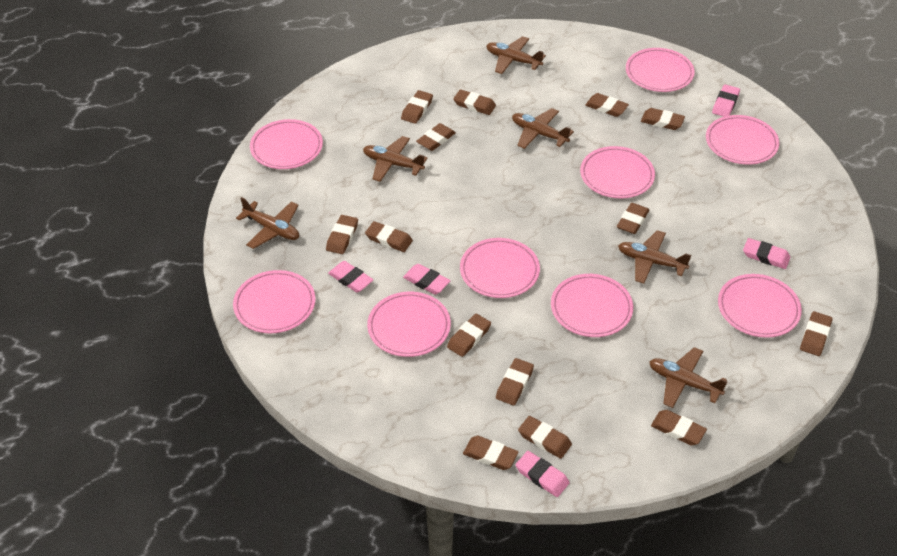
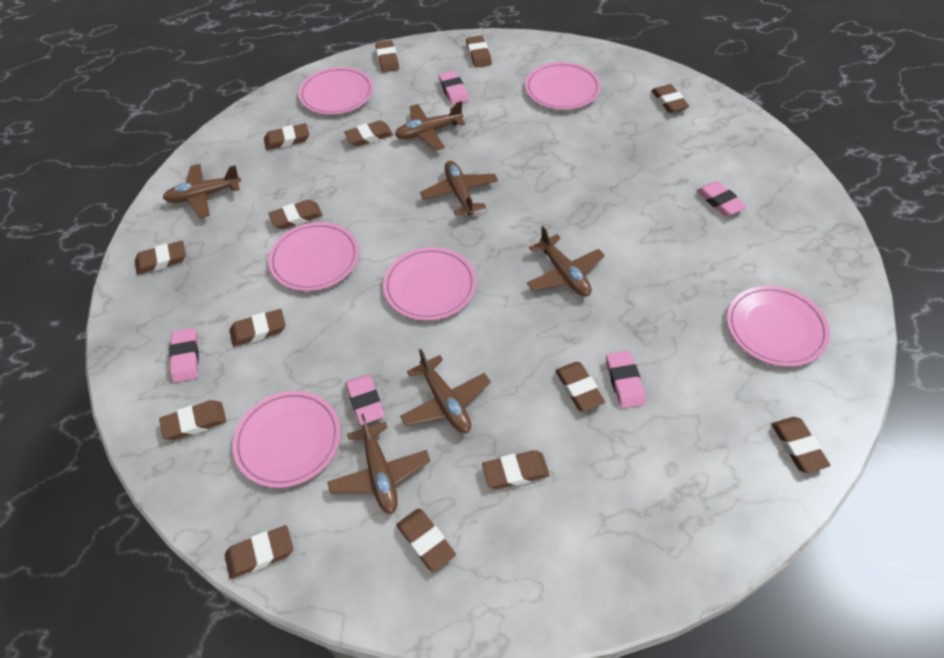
pink plate: 9 -> 6

